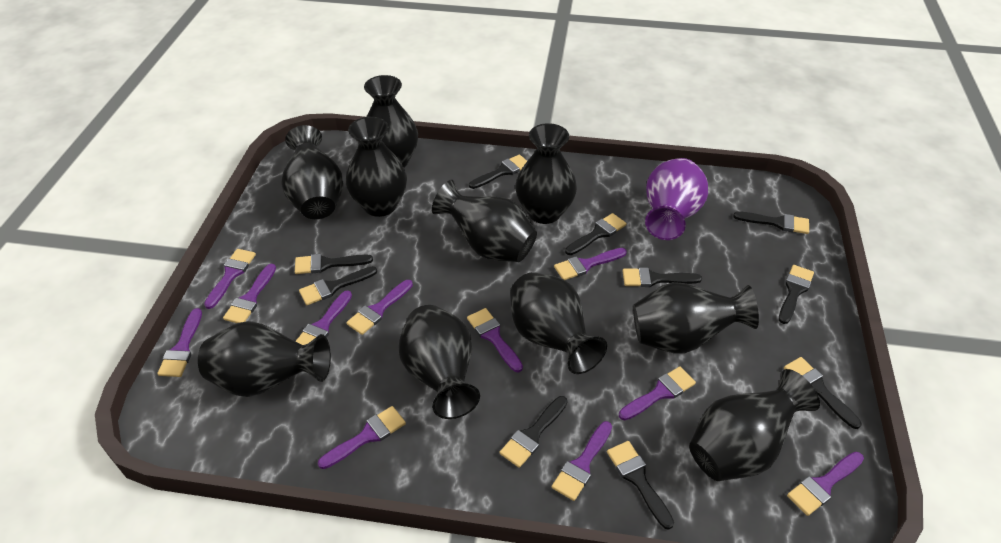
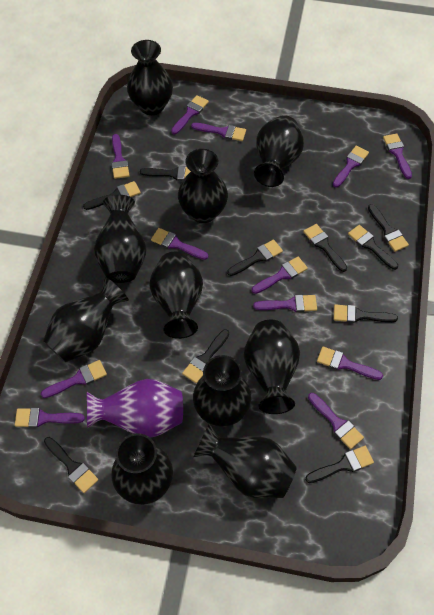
purple brush: 11 -> 12

